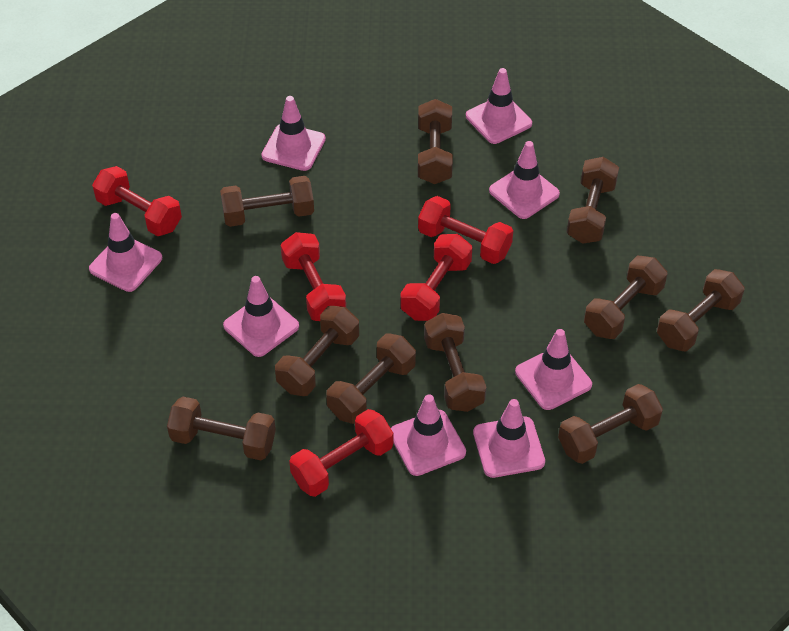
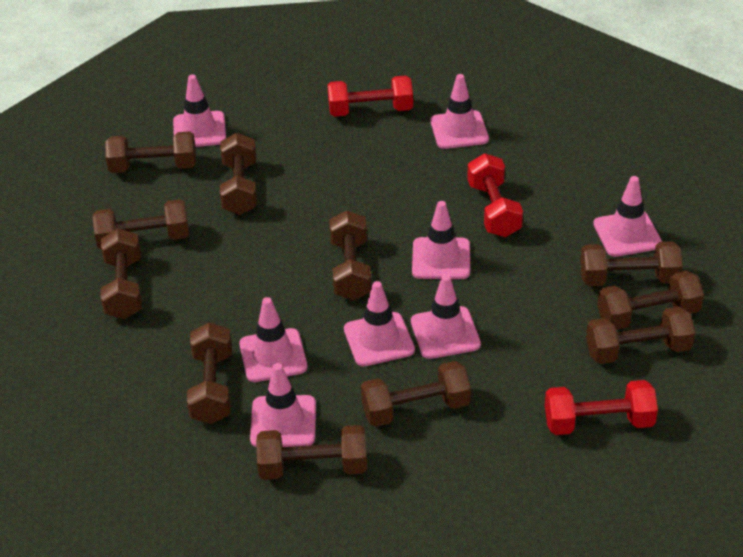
brown dumbbell: 10 -> 11
red dumbbell: 5 -> 3

